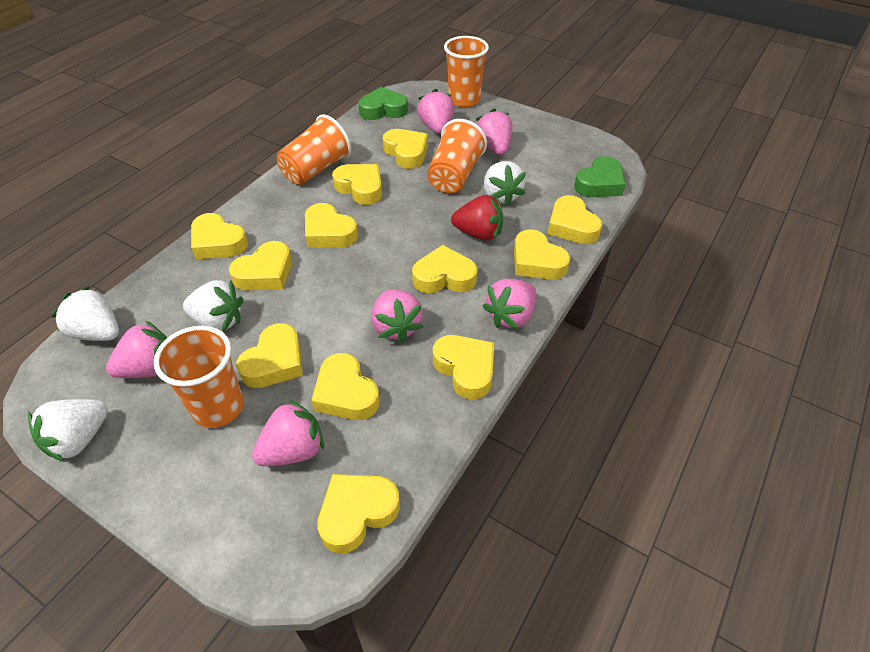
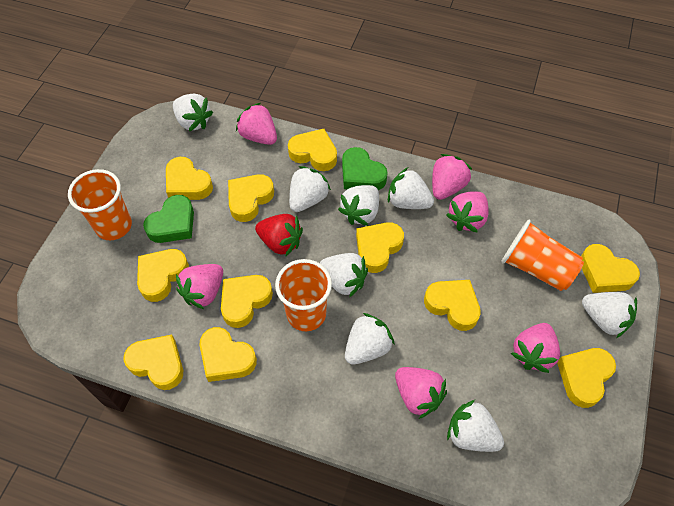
orange cup: 4 -> 3
white strawberry: 4 -> 8
yellow heart: 12 -> 11

